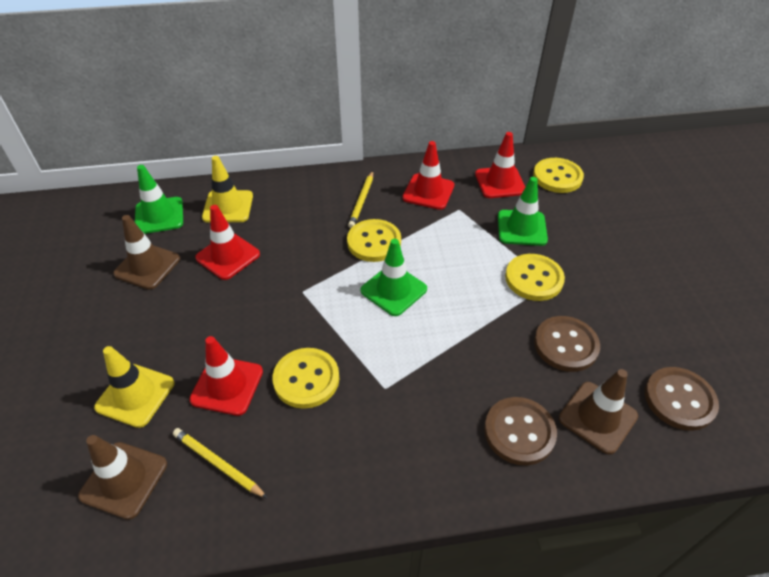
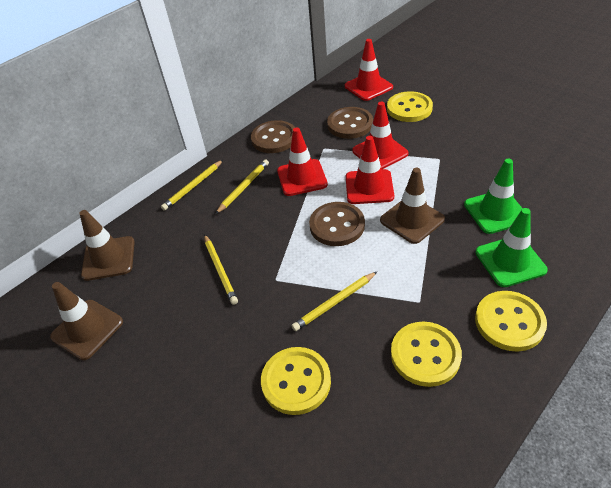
green traffic cone: 3 -> 2
yellow pencil: 2 -> 4
yellow traffic cone: 2 -> 0

